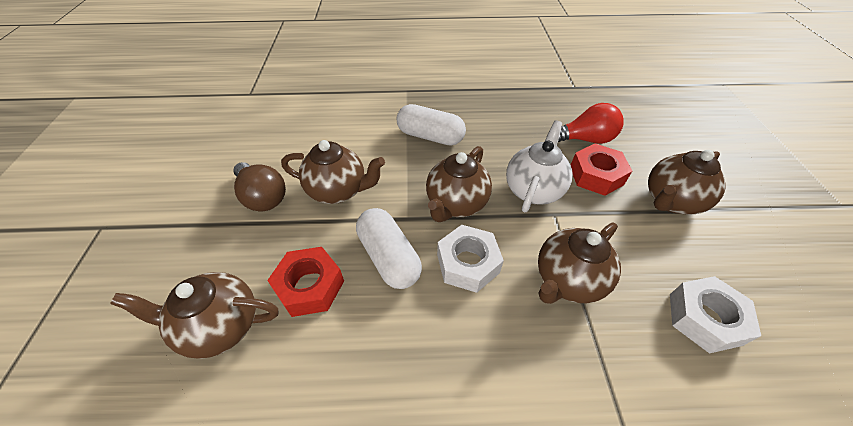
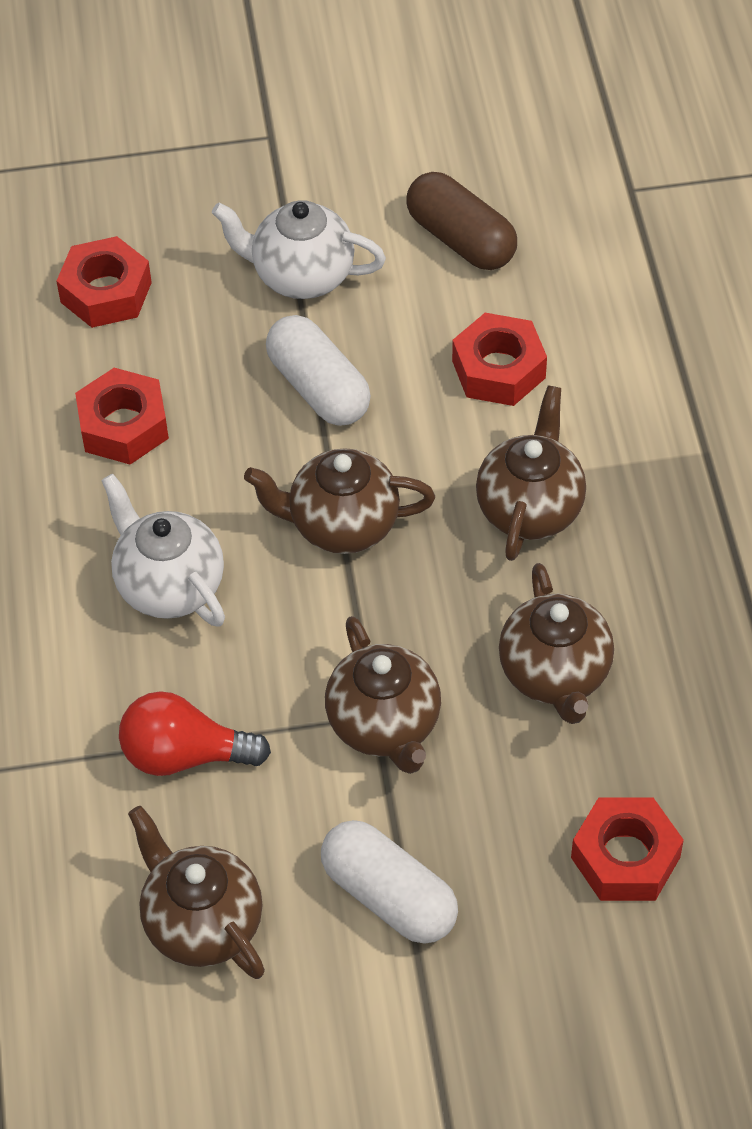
brown capsule: 0 -> 1
brown light bulb: 1 -> 0
red nut: 2 -> 4
white nut: 2 -> 0
white teapot: 1 -> 2

